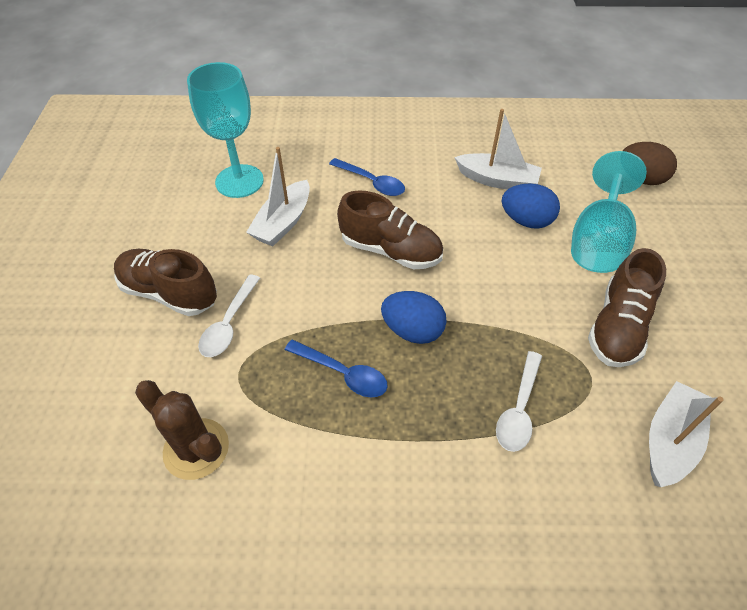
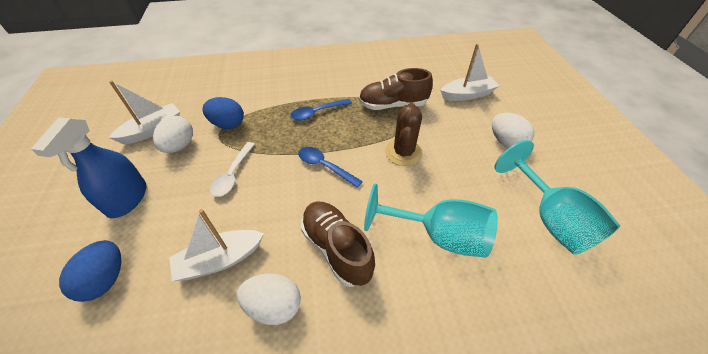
blue spray bottle: 0 -> 1
brown egg: 1 -> 0
brown shoe: 3 -> 2
white egg: 0 -> 3
white spoon: 2 -> 1

